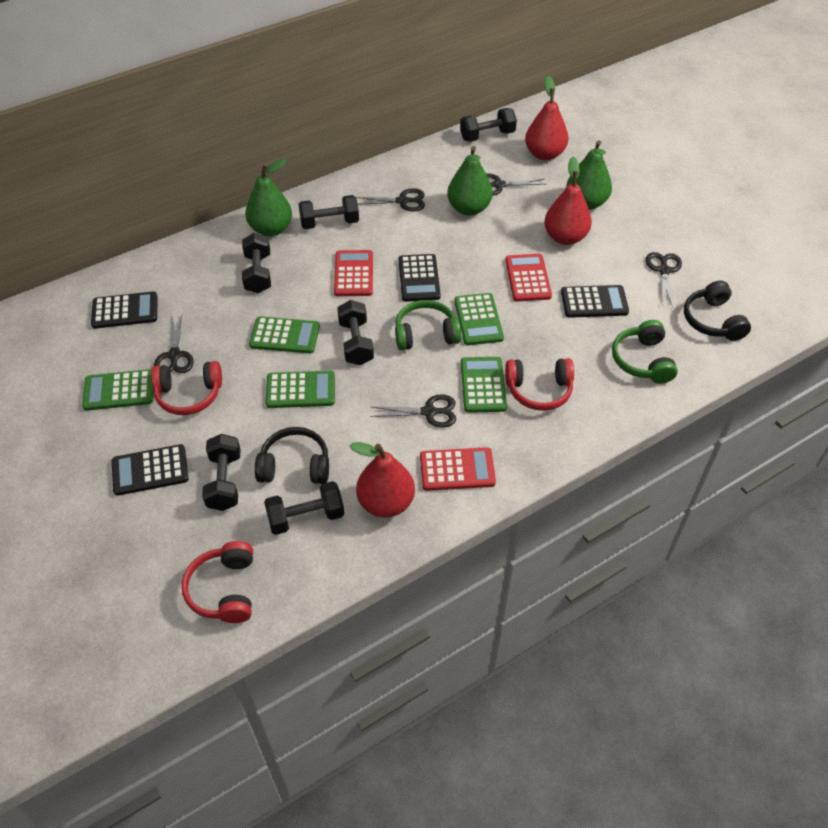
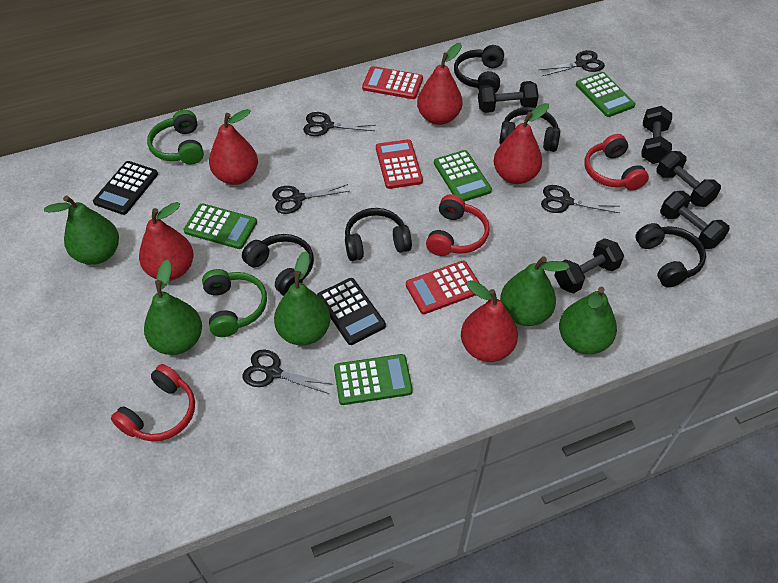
black calculator: 4 -> 2
black dumbbell: 6 -> 5
black headphones: 2 -> 5
green calculator: 5 -> 4
green pear: 3 -> 5
red pear: 3 -> 5

